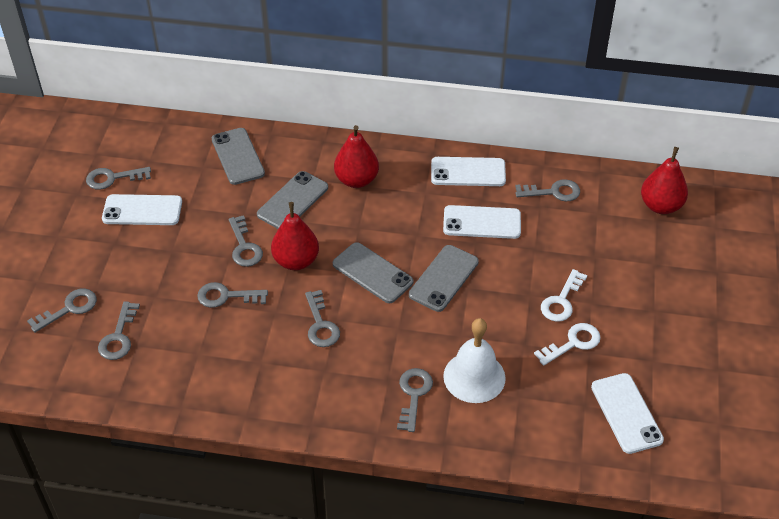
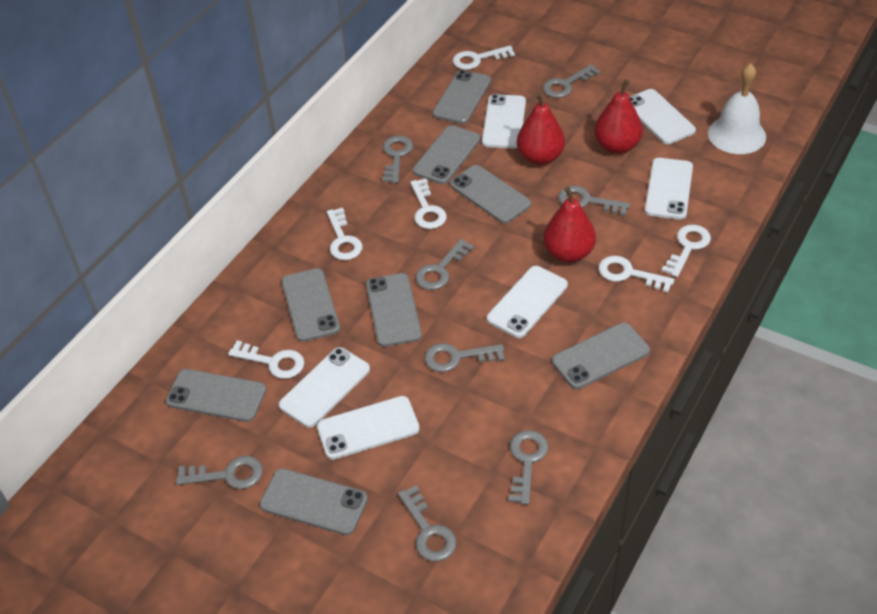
grey phone: 4 -> 8
white key: 2 -> 6
white phone: 4 -> 6

